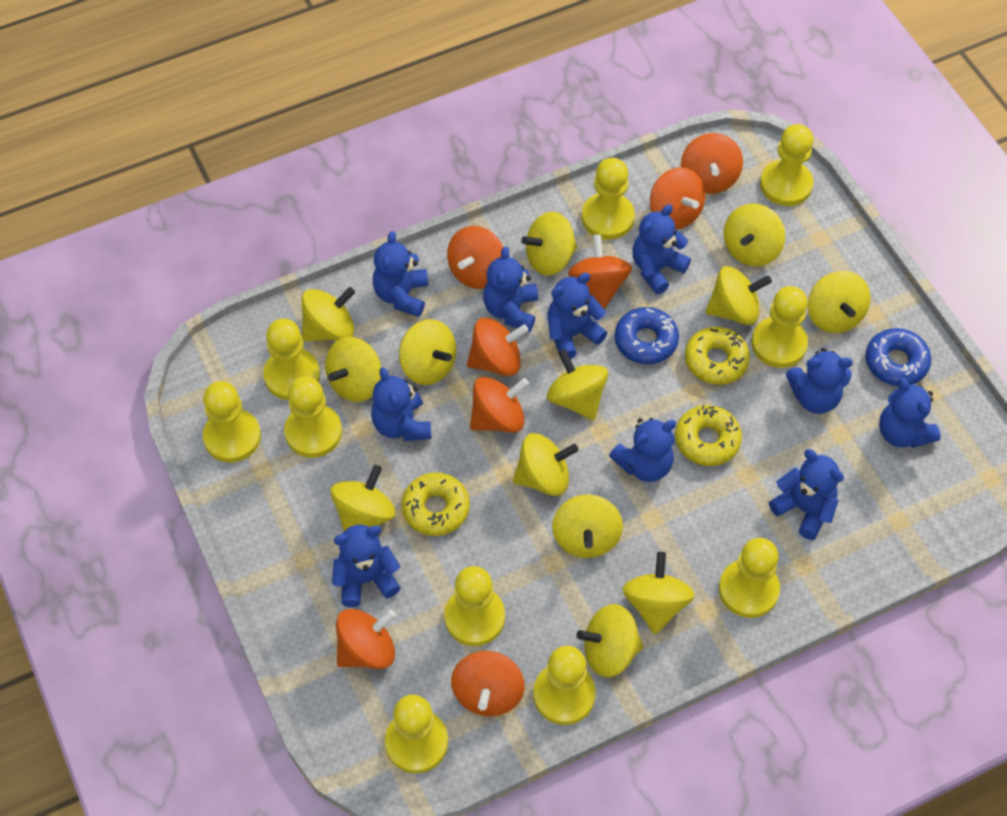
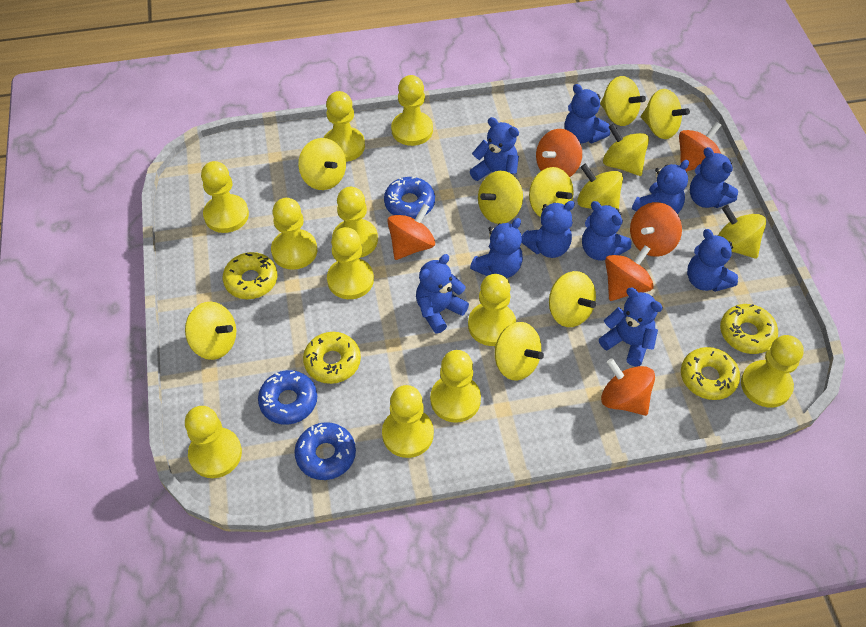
blue donut: 2 -> 3
orange spinning top: 8 -> 6
yellow donut: 3 -> 4
yellow pawn: 10 -> 11
yellow spinning top: 13 -> 11

